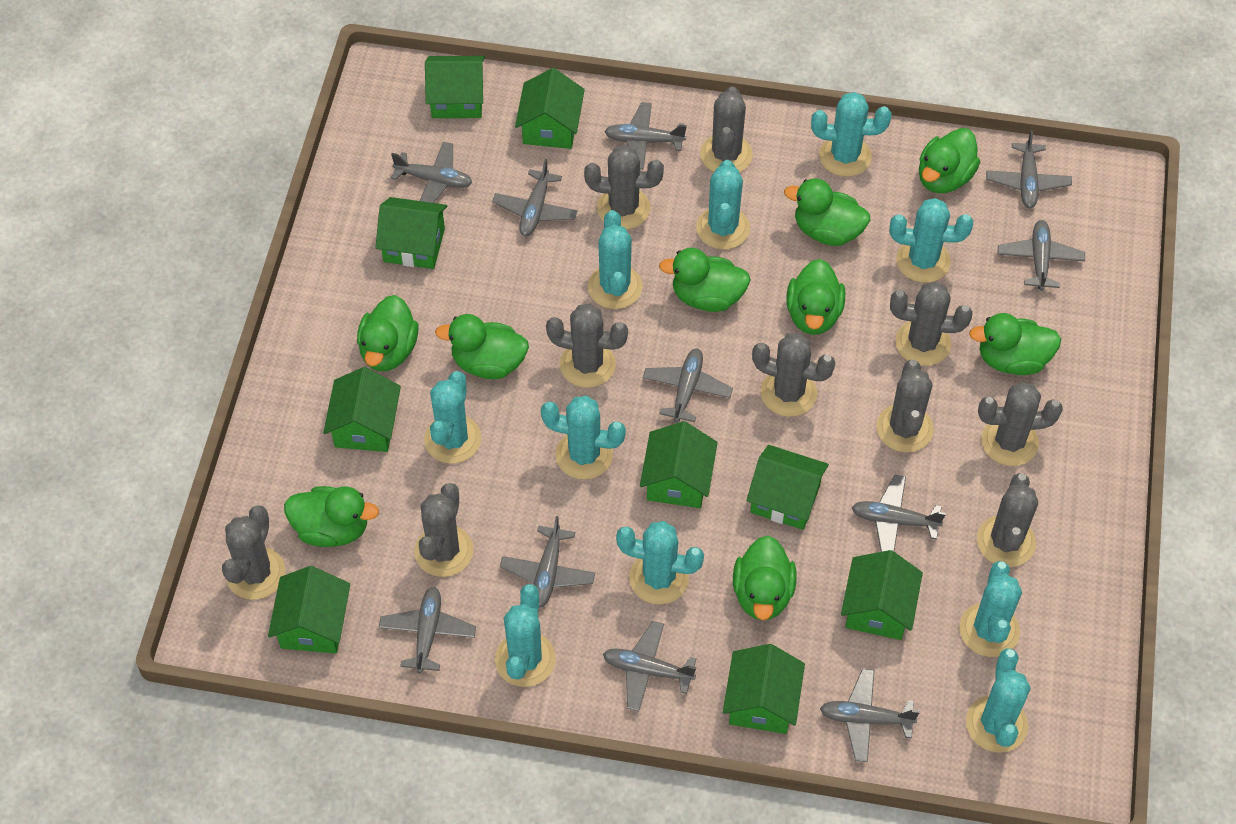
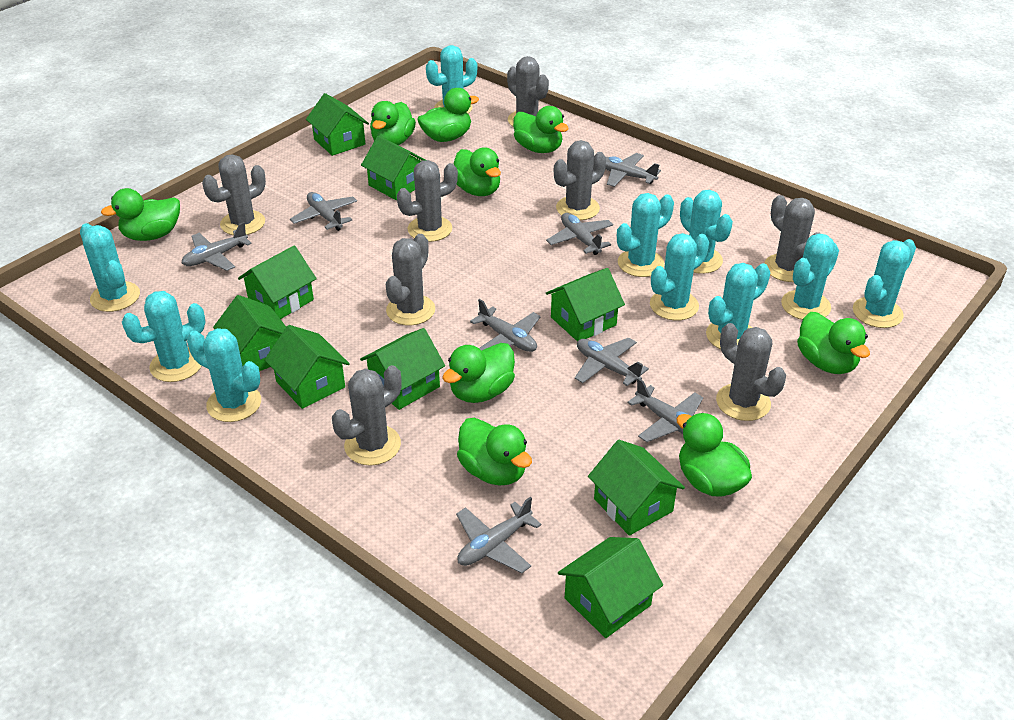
grey cactus: 10 -> 8
grey plane: 11 -> 8

